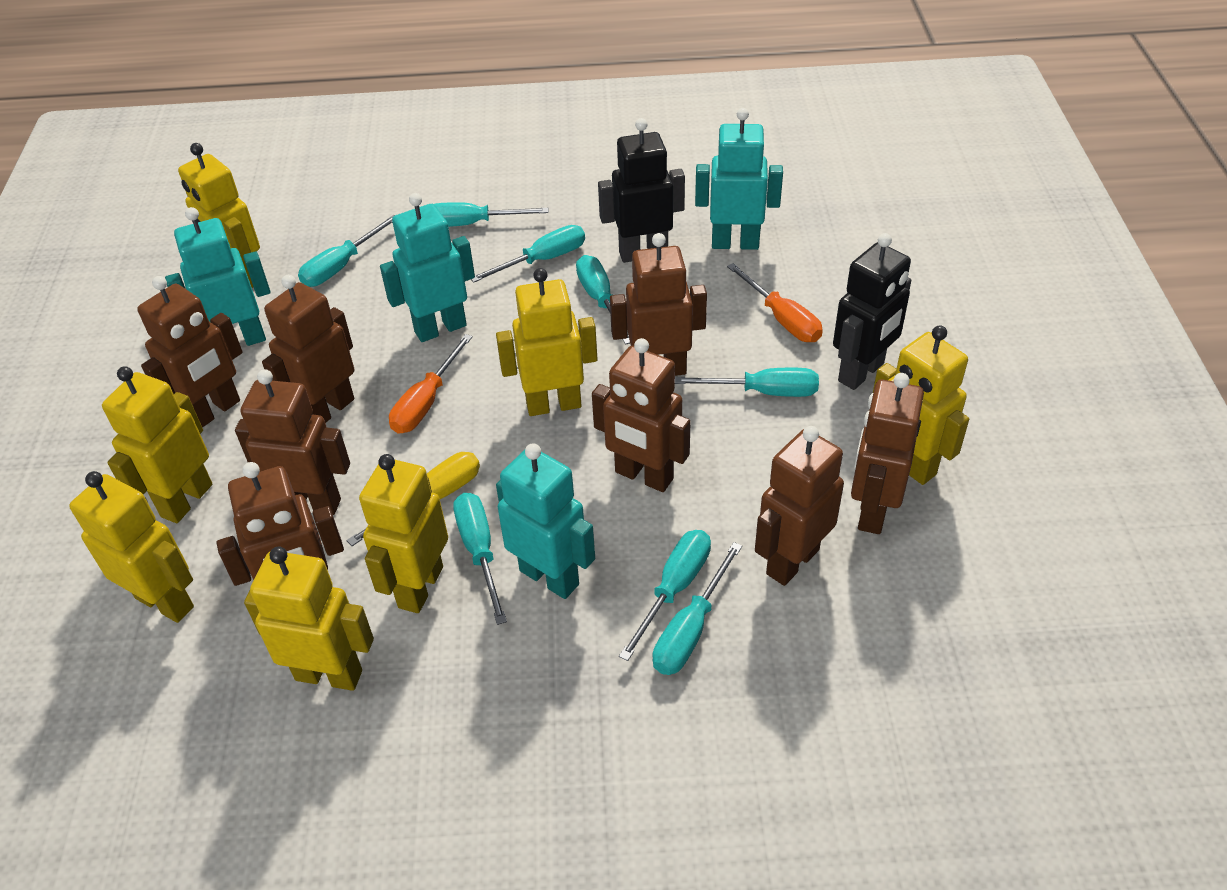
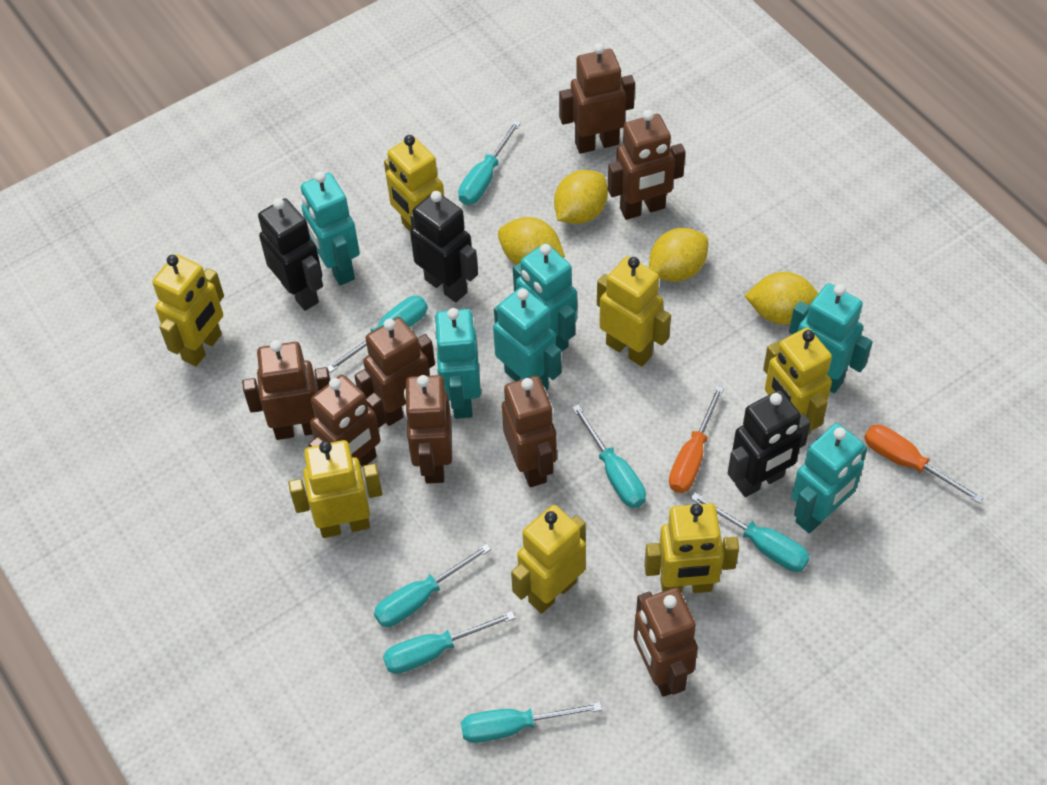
black robot: 2 -> 3
turquoise robot: 4 -> 6
turquoise screwdriver: 8 -> 7
yellow lemon: 0 -> 4
yellow screwdriver: 1 -> 0

